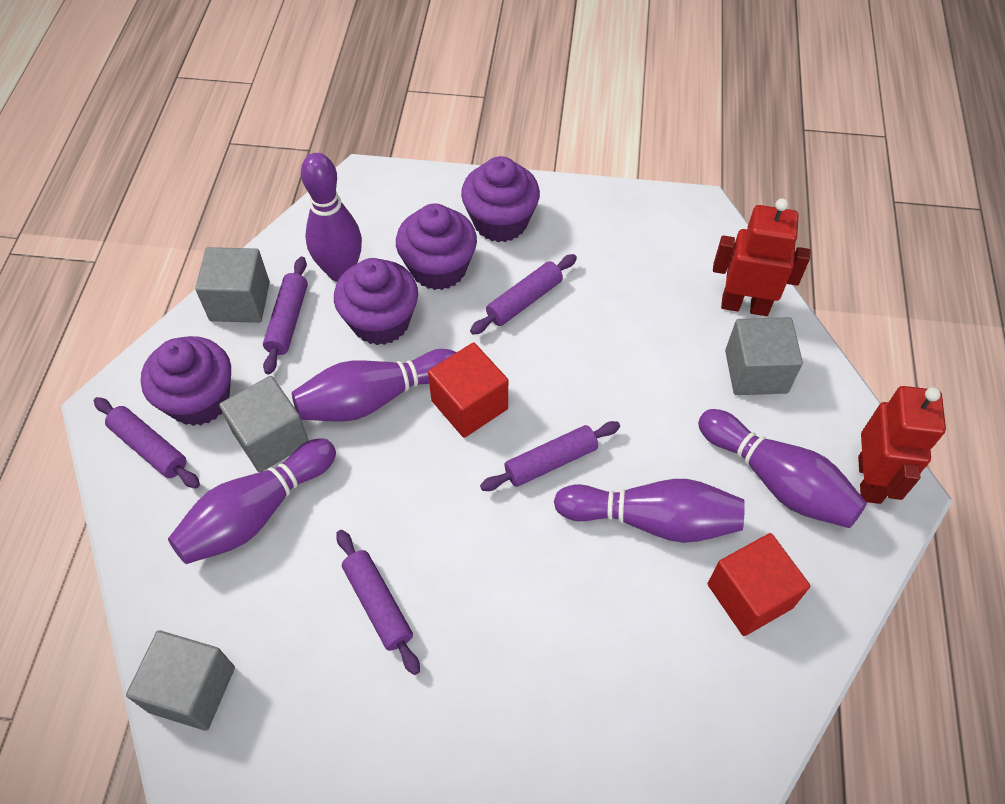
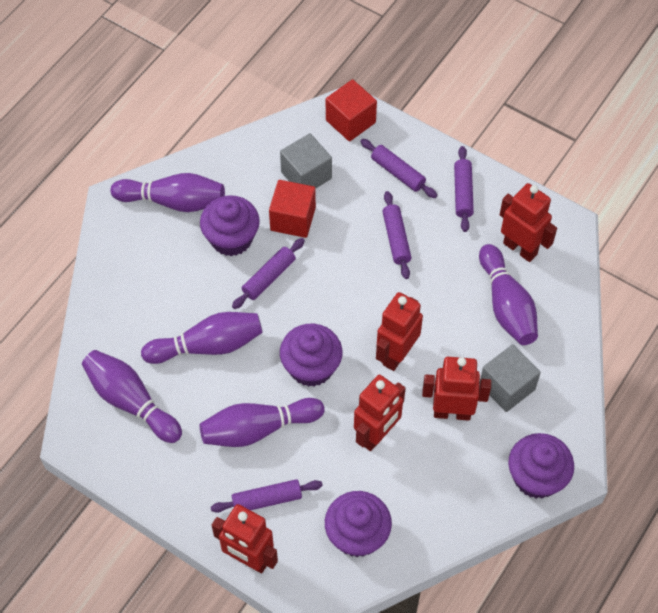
grey cube: 4 -> 2
red robot: 2 -> 5

